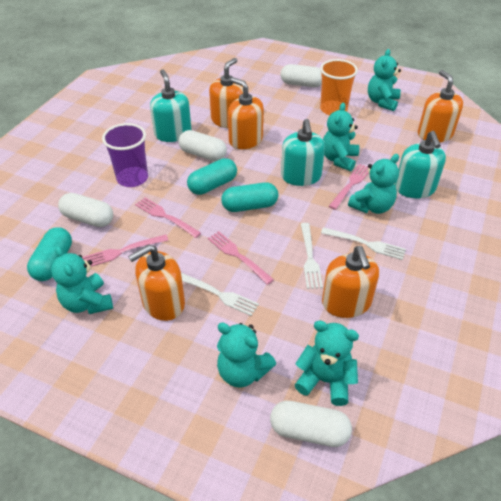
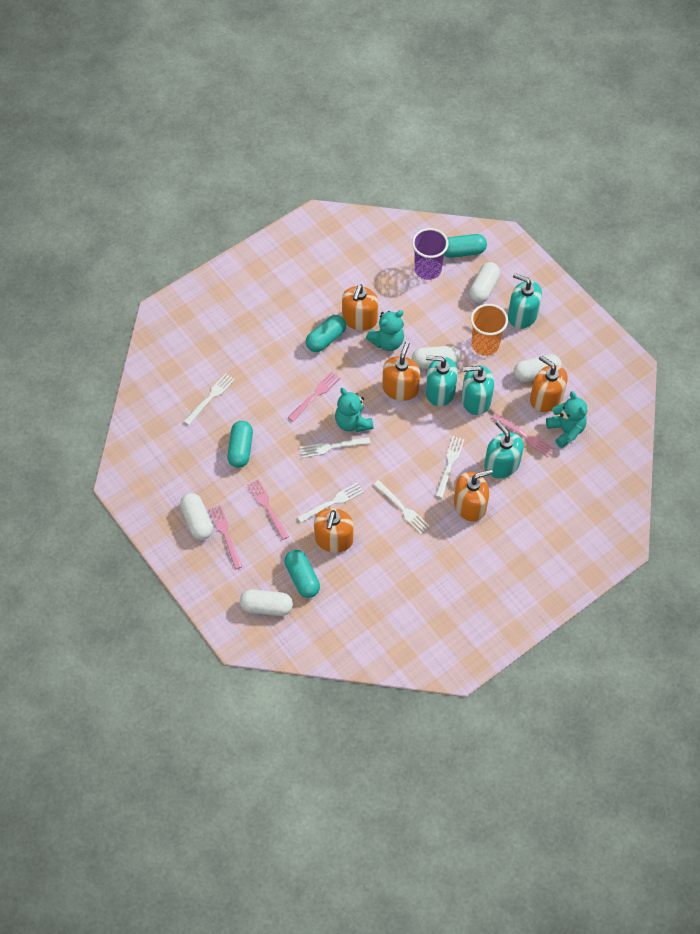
turquoise capsule: 3 -> 4
turquoise soap dispenser: 3 -> 4
turquoise teddy bear: 6 -> 3
white capsule: 4 -> 5
white fork: 3 -> 5

